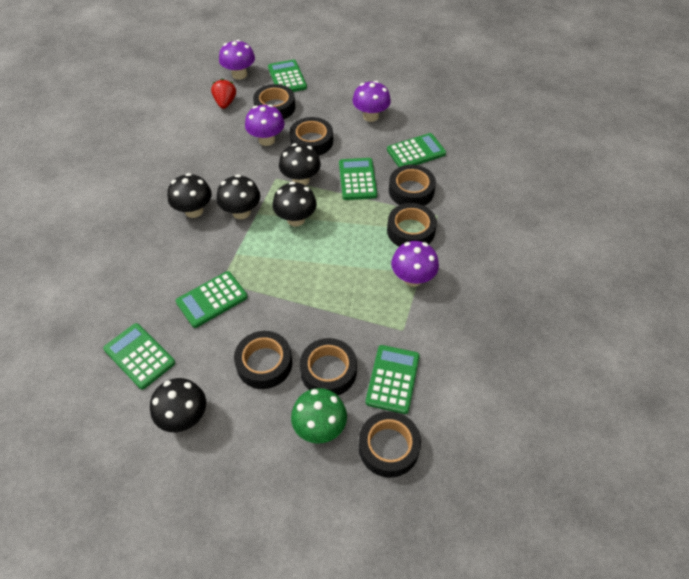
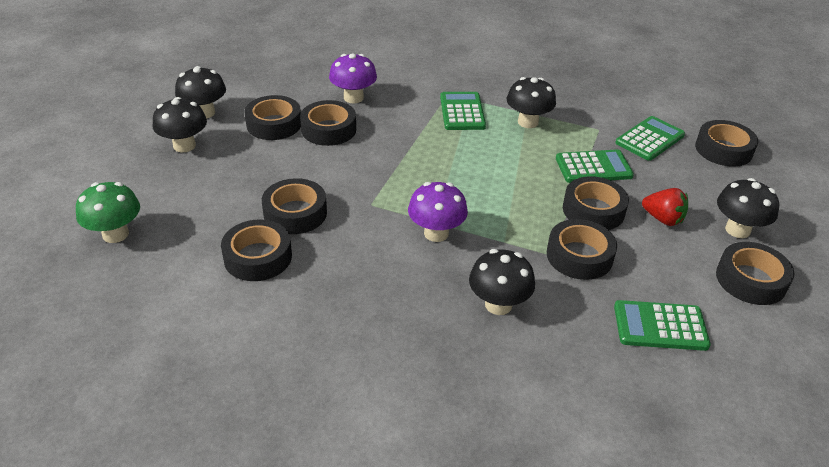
black tape: 7 -> 8
green calculator: 6 -> 4
purple mushroom: 4 -> 2

